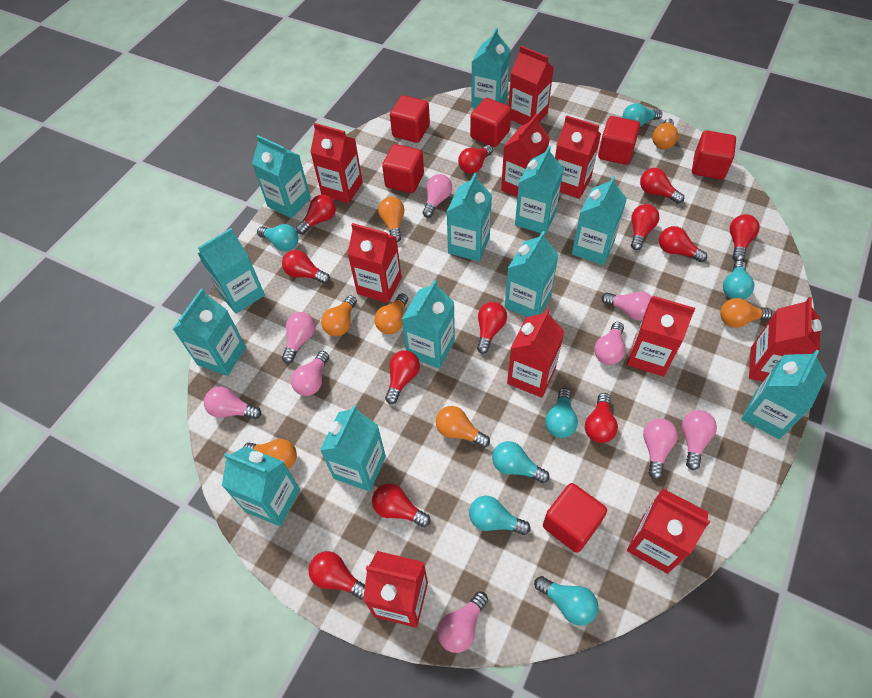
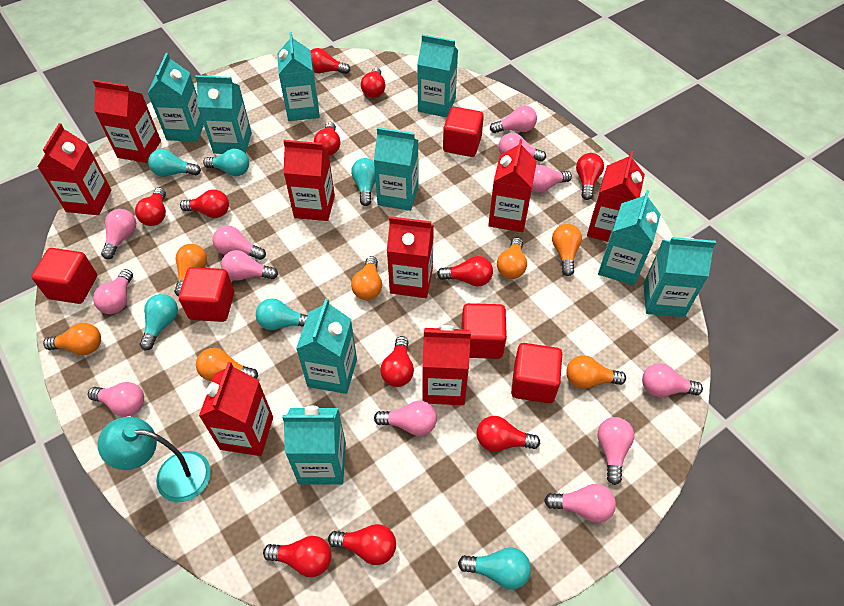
pink light bulb: 9 -> 12
red carton: 10 -> 8
red cube: 6 -> 5
red light bulb: 12 -> 11
turquoise carton: 12 -> 9
turquoise lamp: 0 -> 1
turquoise light bulb: 7 -> 6

